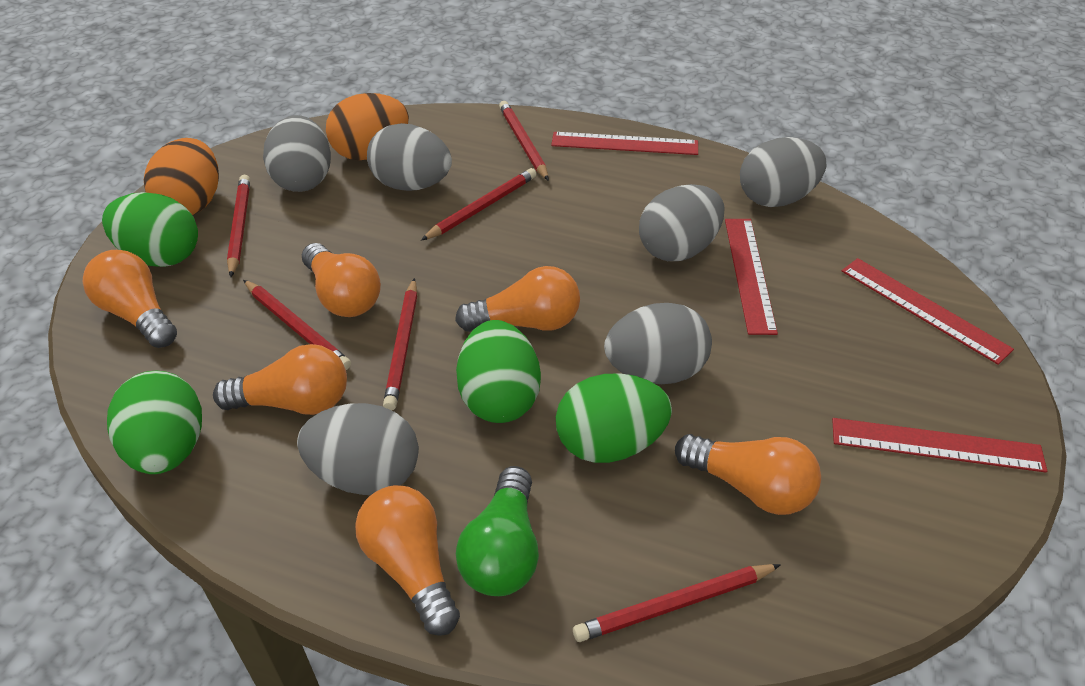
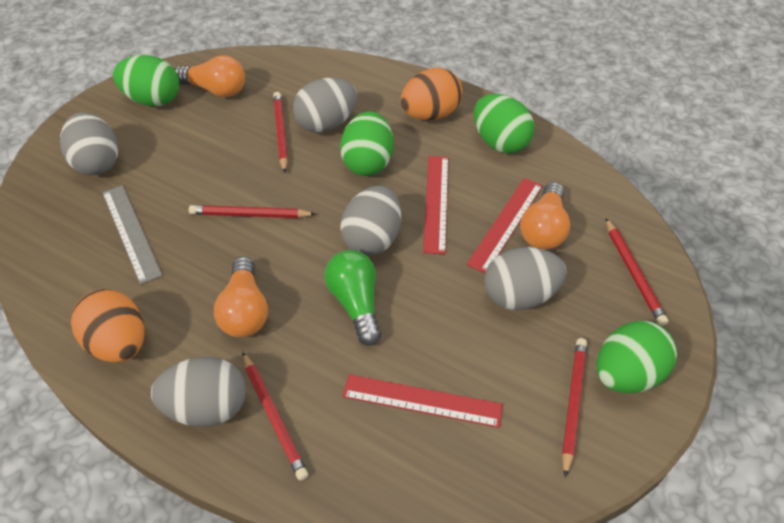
grey egg: 6 -> 5
grey ruler: 0 -> 1
orange light bulb: 6 -> 3
red pencil: 6 -> 5
red ruler: 4 -> 3

